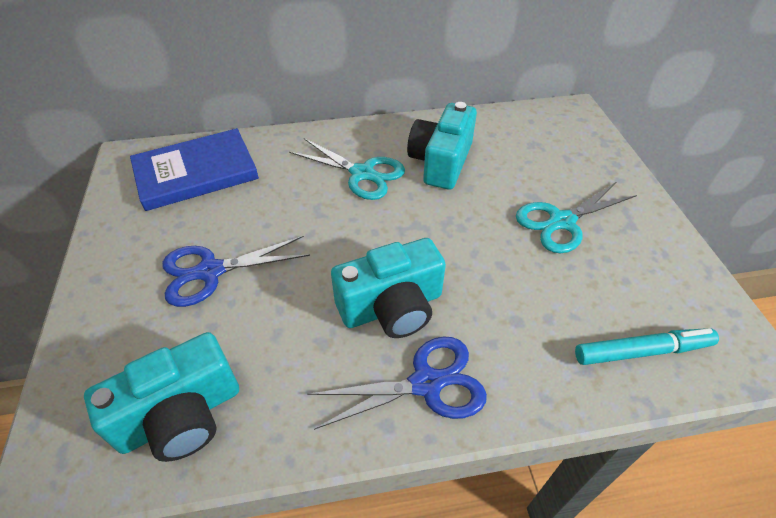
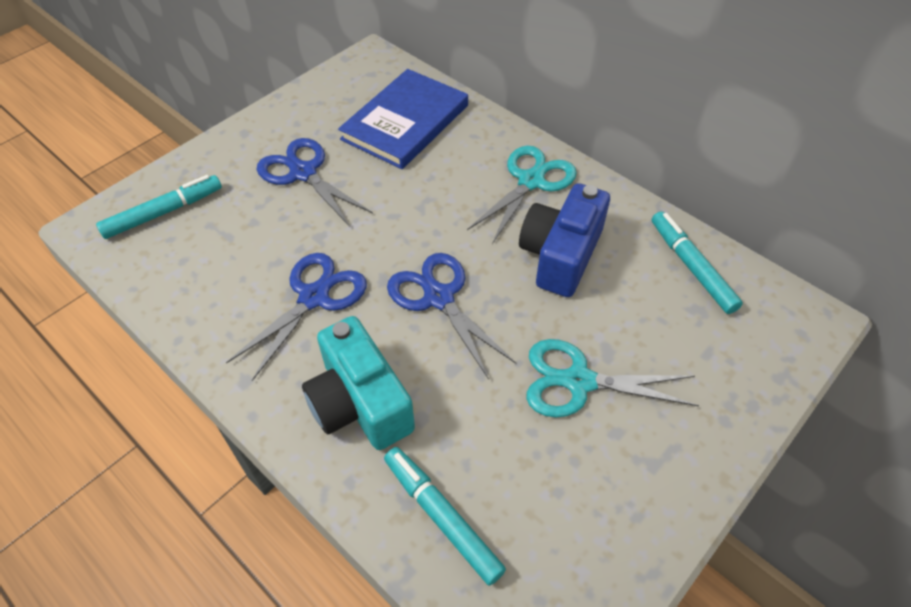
blue camera: 0 -> 1
blue scissors: 2 -> 3
turquoise camera: 3 -> 1
turquoise marker: 1 -> 3

